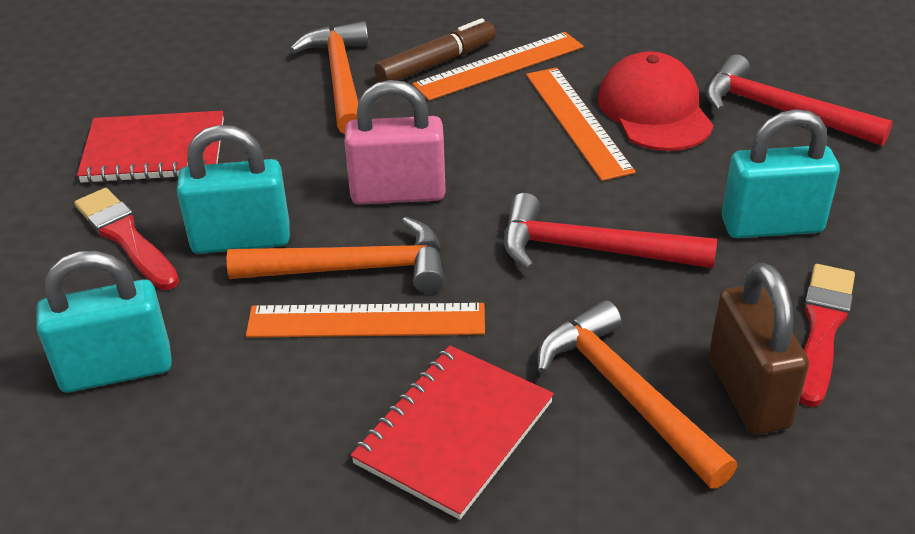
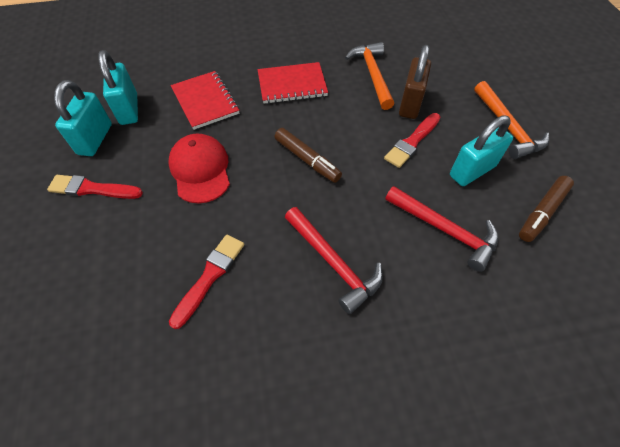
brown marker: 1 -> 2
orange hammer: 3 -> 2
orange ruler: 3 -> 0
pink padlock: 1 -> 0
red brush: 2 -> 3

